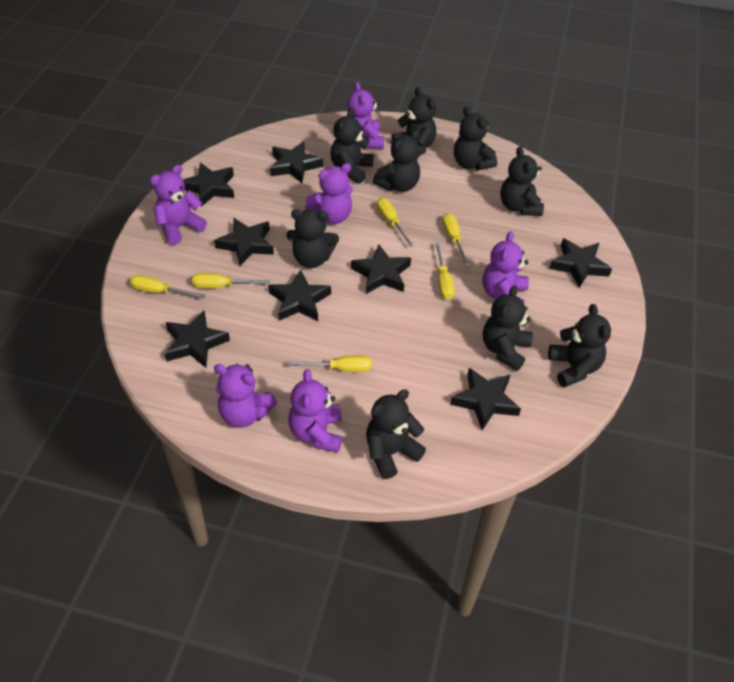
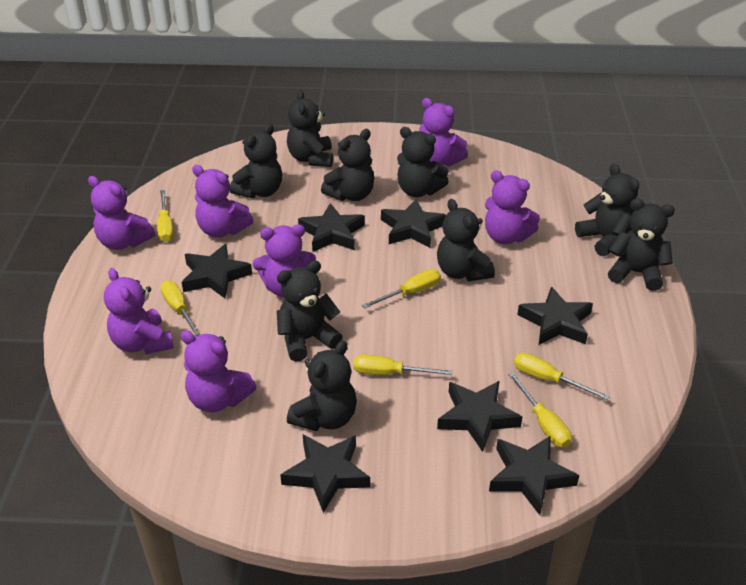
black star: 8 -> 7
purple teddy bear: 6 -> 7

